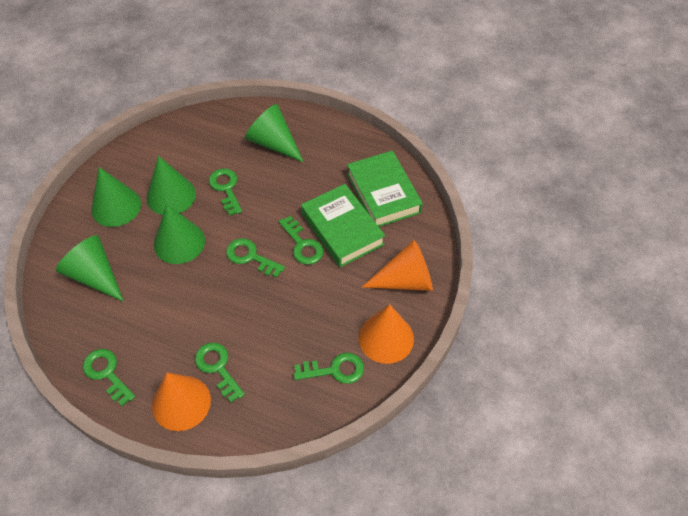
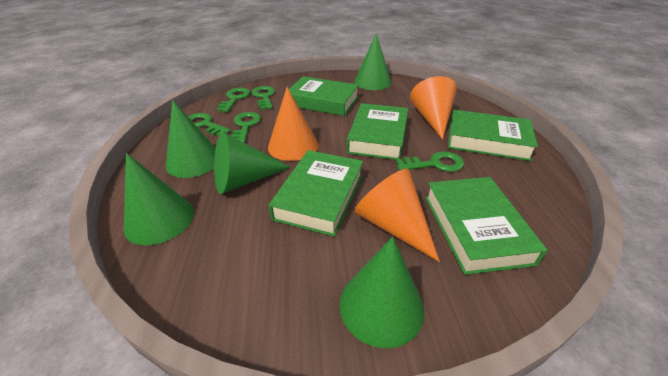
green book: 2 -> 5
green key: 6 -> 5

